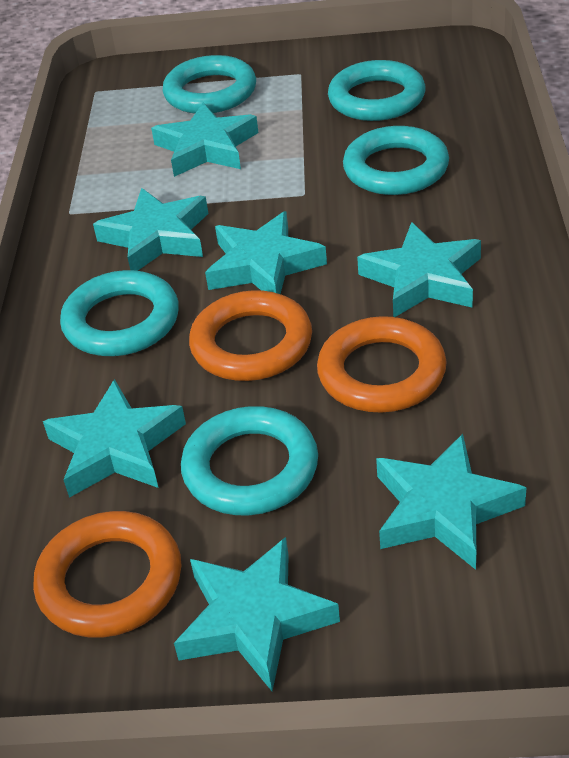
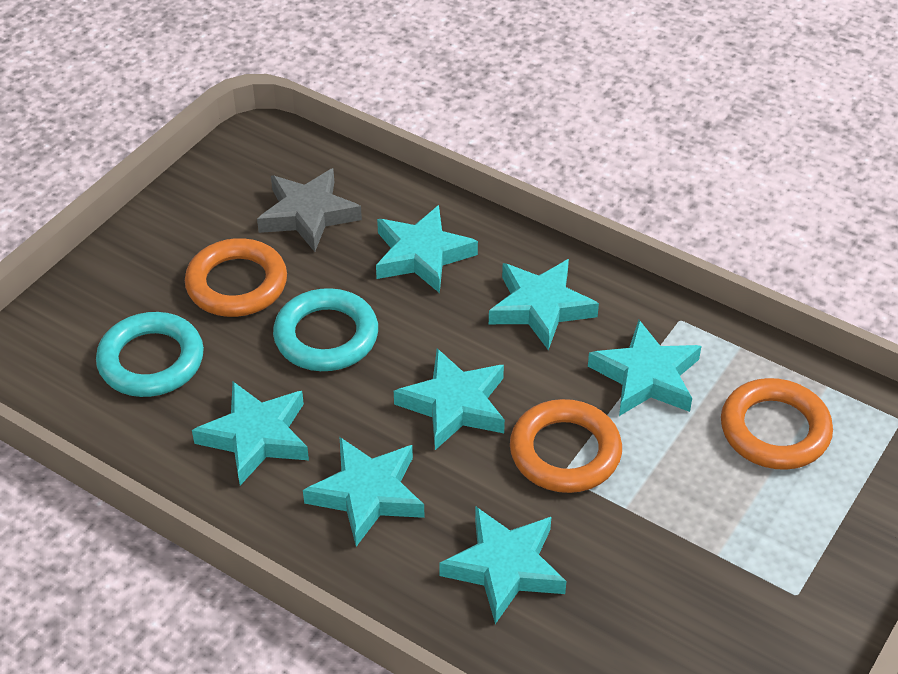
grey star: 0 -> 1
turquoise ring: 5 -> 2

